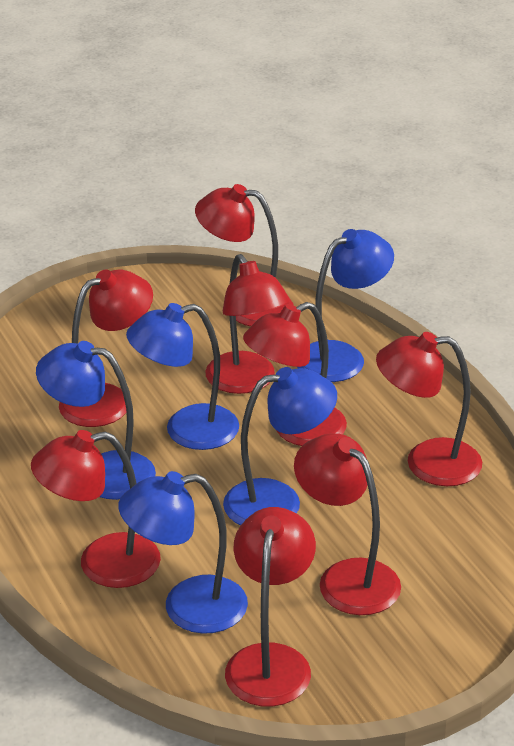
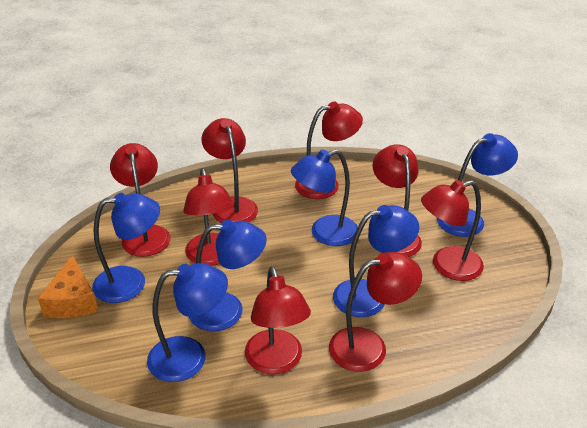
blue lamp: 5 -> 6
orange cheese: 0 -> 1

